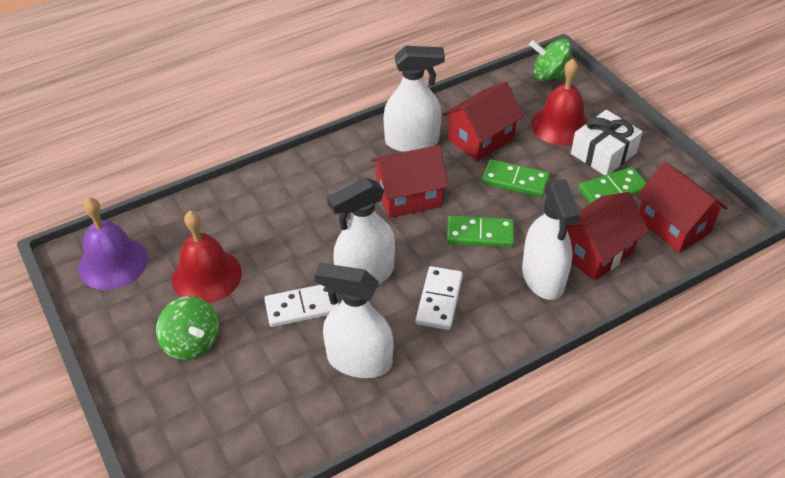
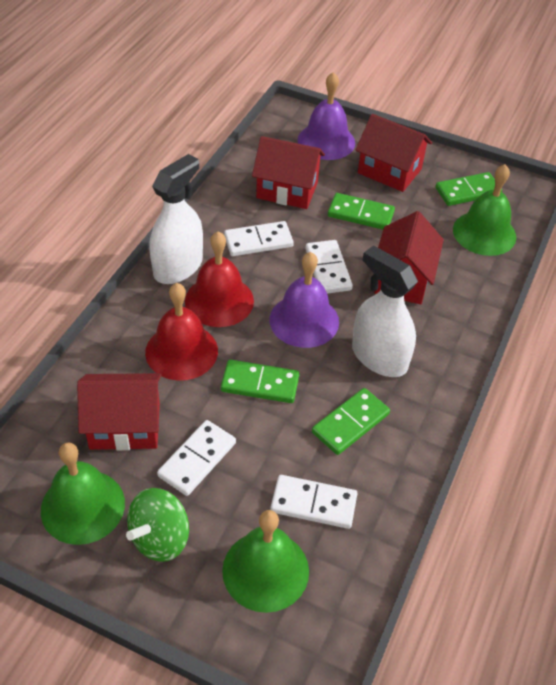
green bell: 0 -> 3
green domino: 3 -> 4
green spinning top: 2 -> 1
purple bell: 1 -> 2
white domino: 2 -> 4
white gift: 1 -> 0
white spray bottle: 4 -> 2

